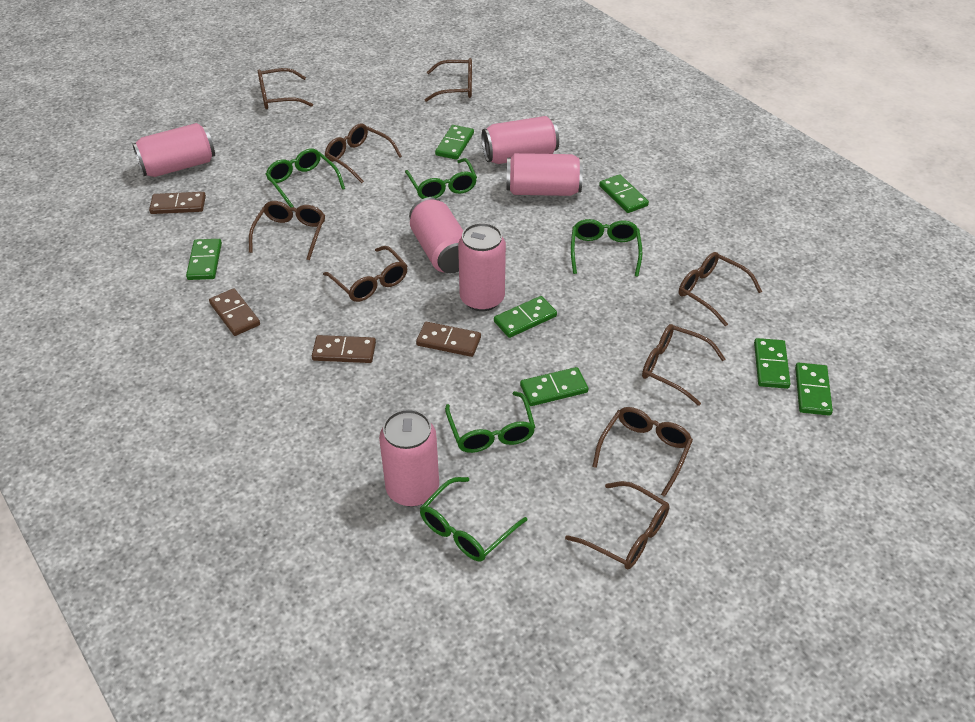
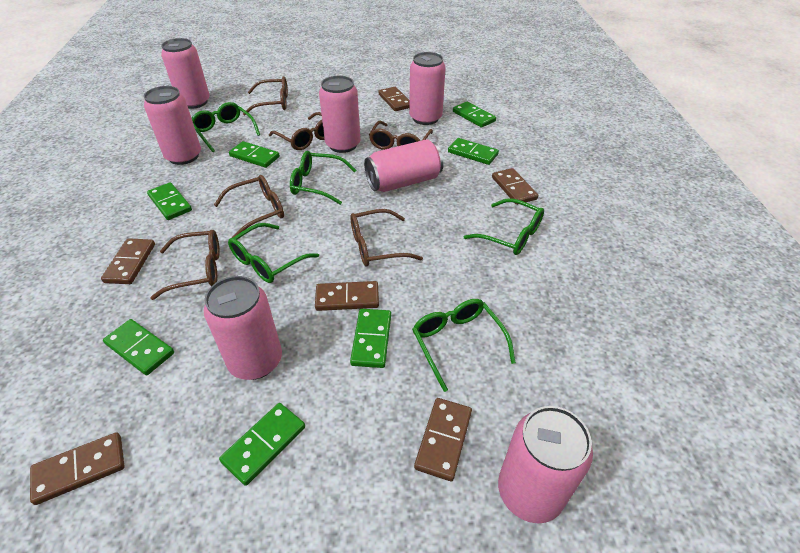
brown domino: 4 -> 6
brown glasses: 9 -> 6
pink can: 6 -> 7

